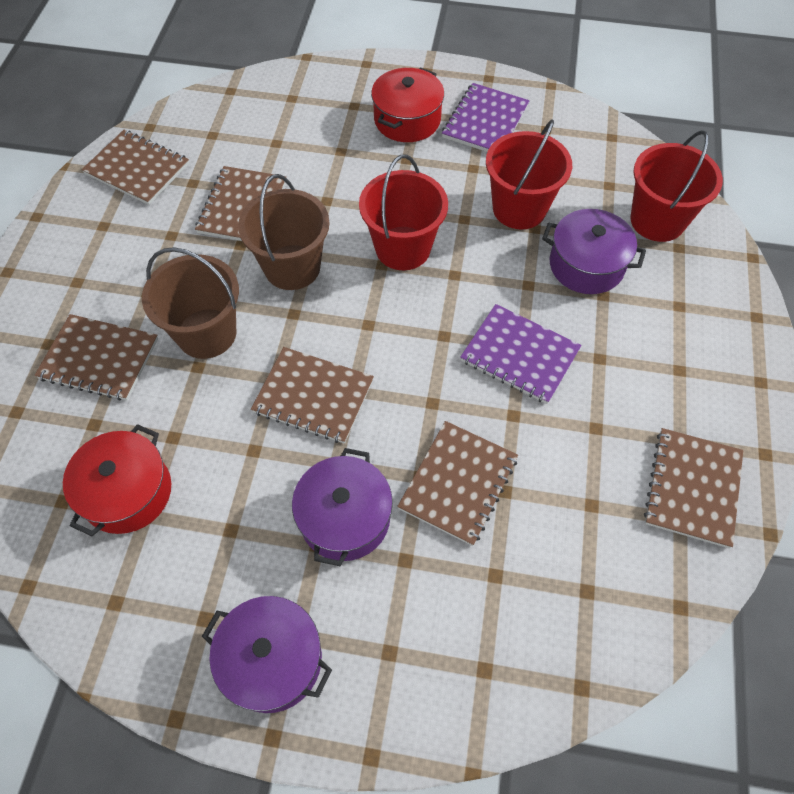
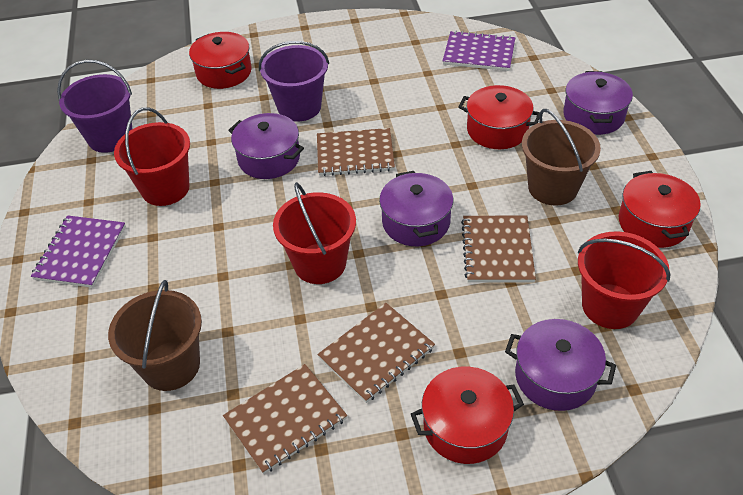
brown notebook: 6 -> 4
purple bucket: 0 -> 2
purple pot: 3 -> 4
red pot: 2 -> 4

